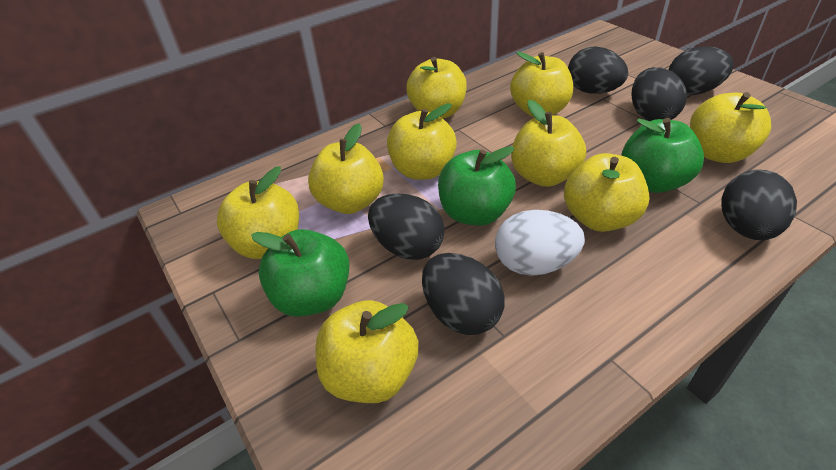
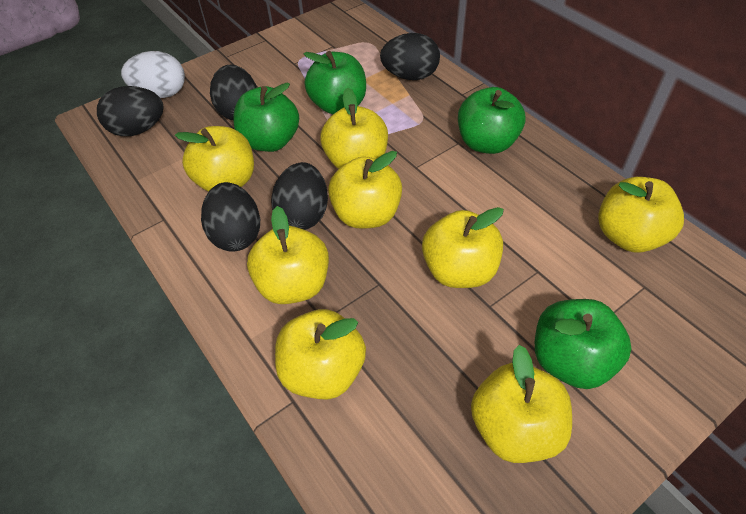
black egg: 6 -> 5
green apple: 3 -> 4
yellow apple: 9 -> 8

